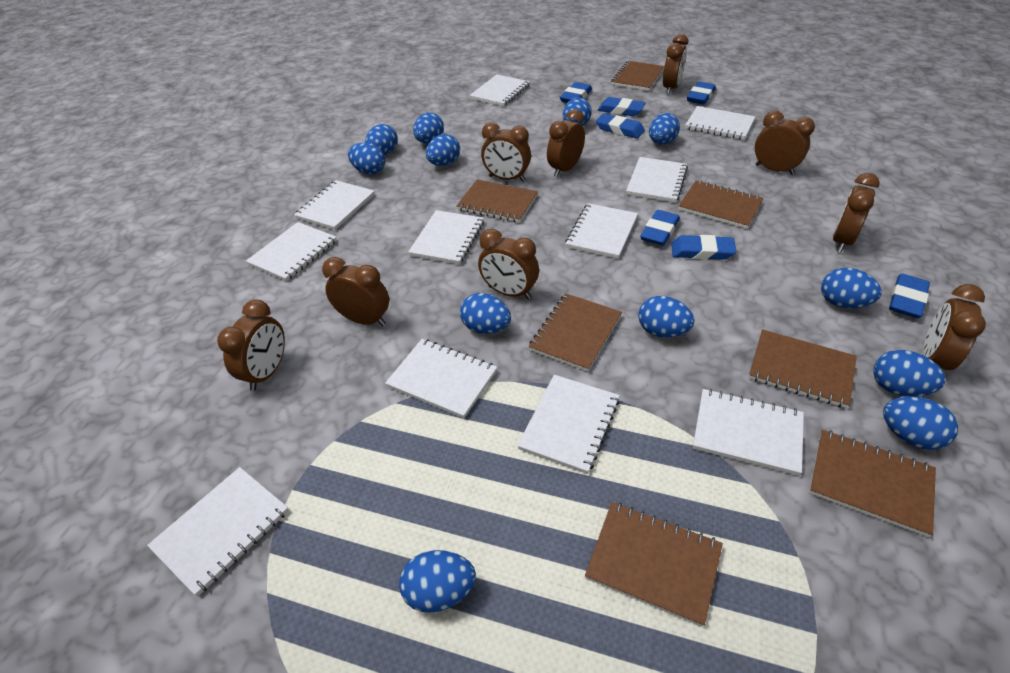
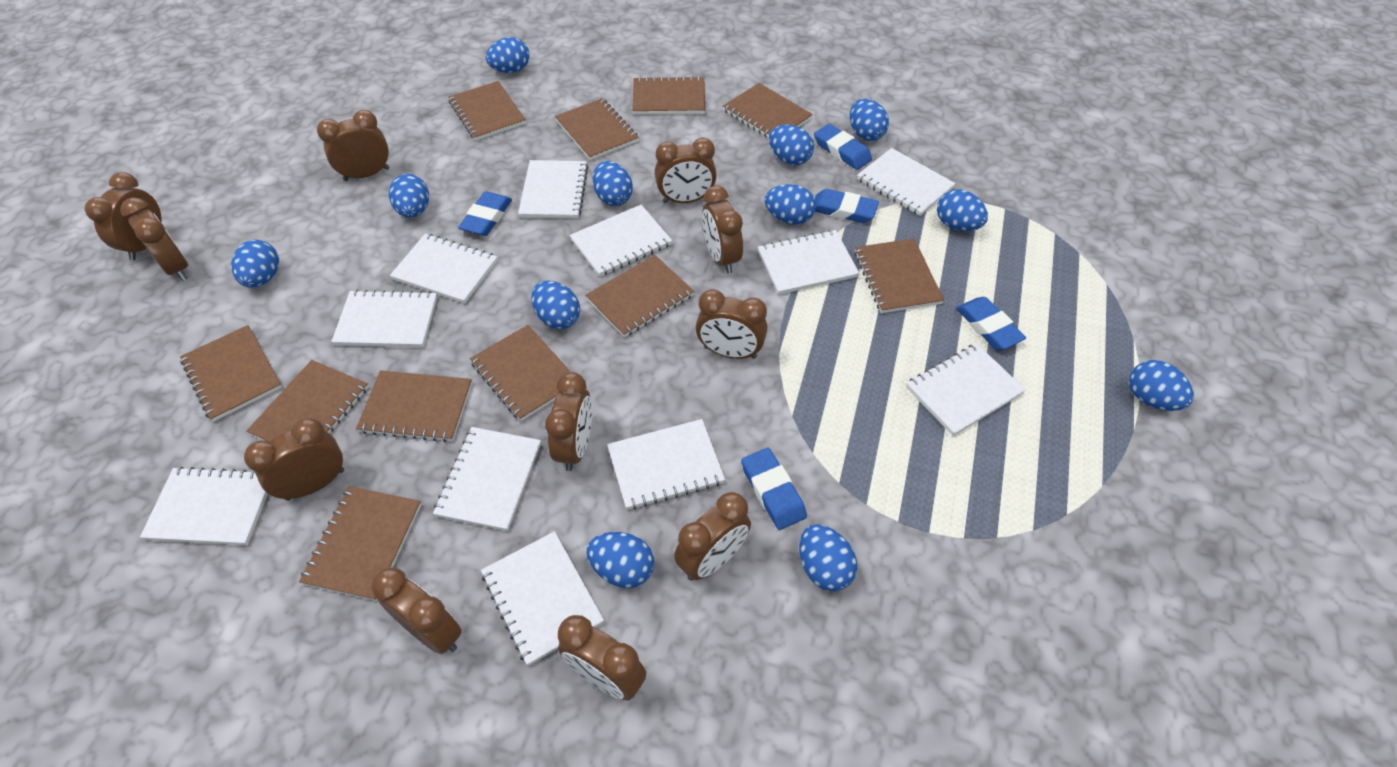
blue eraser: 7 -> 5
brown clock: 9 -> 11
brown notebook: 7 -> 11

